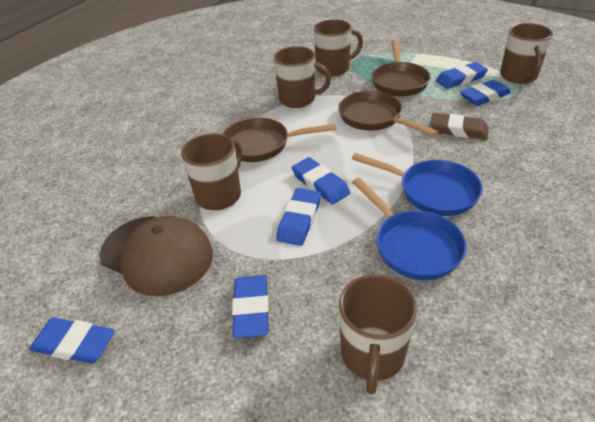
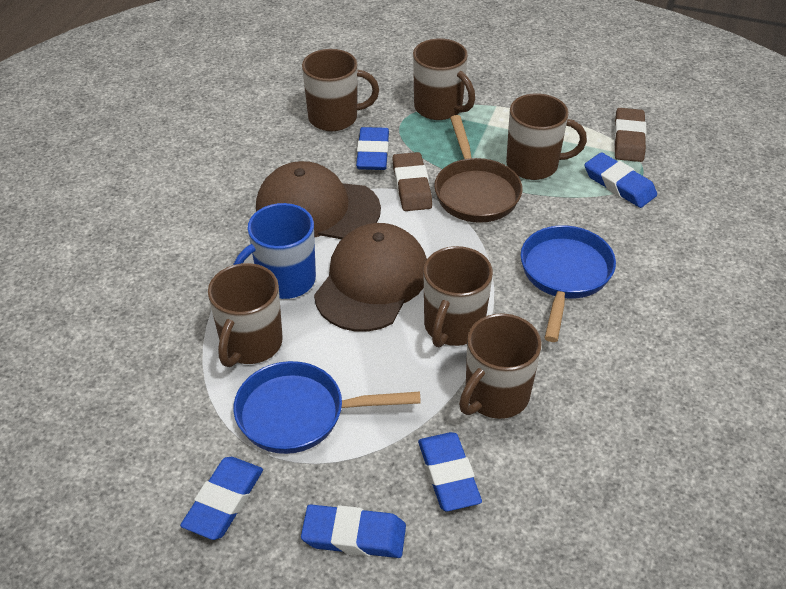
blue eraser: 6 -> 5
blue mug: 0 -> 1
brown cap: 1 -> 2
brown eraser: 1 -> 2
brown mug: 5 -> 6
brown pan: 3 -> 1

